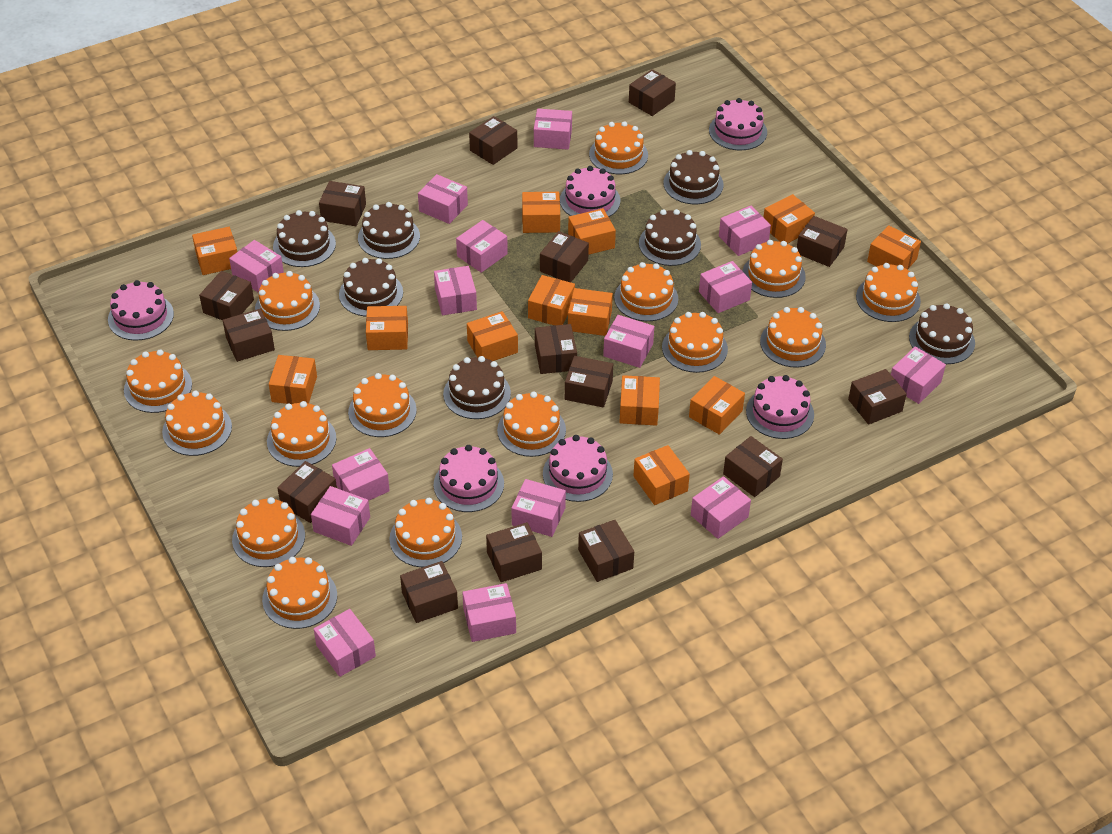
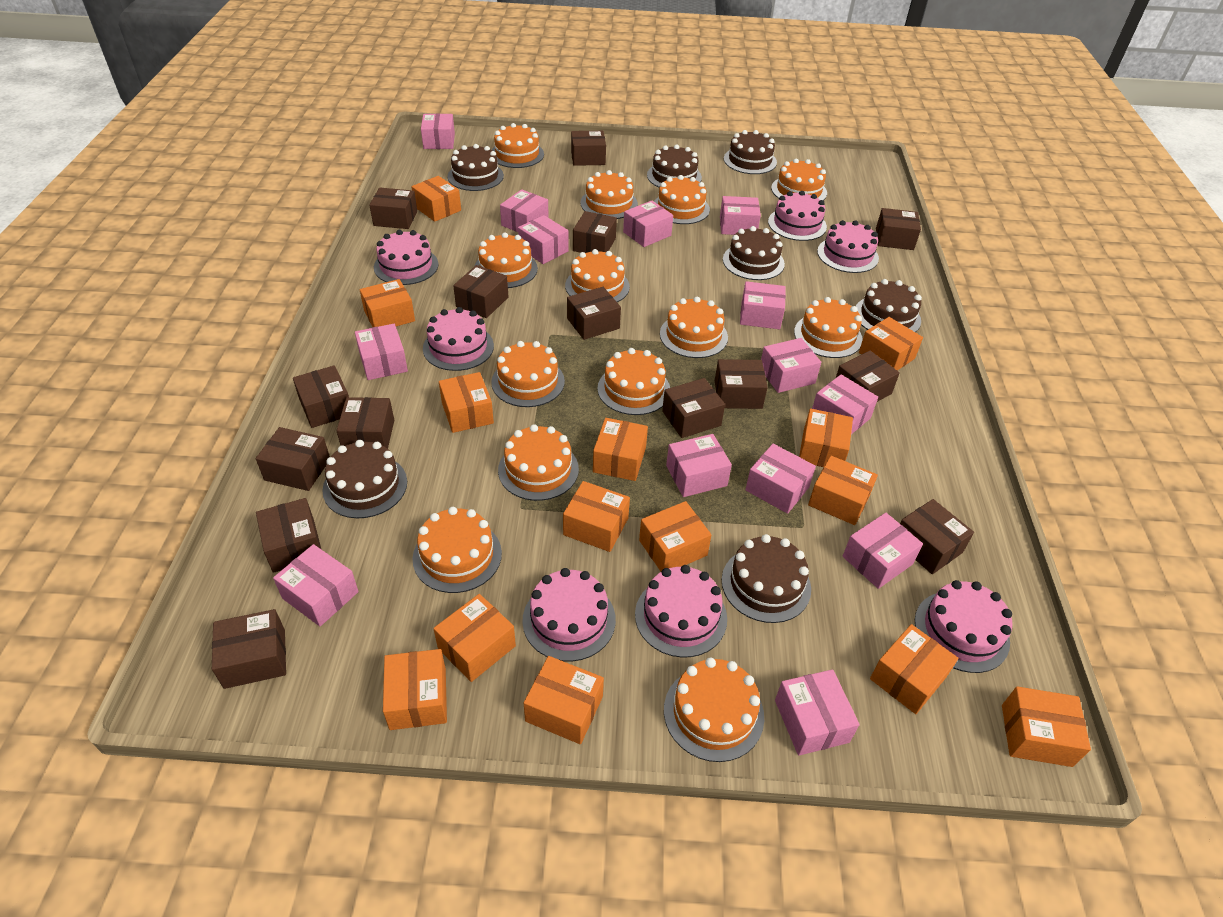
orange box: 13 -> 14
orange cake: 15 -> 13
pink box: 15 -> 14
pink cake: 6 -> 7

